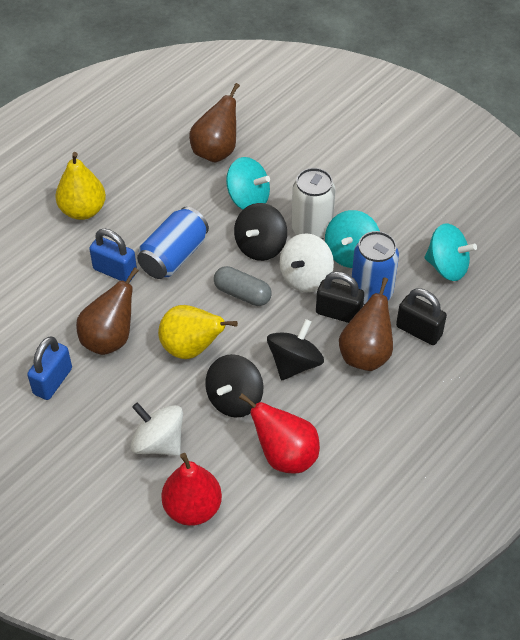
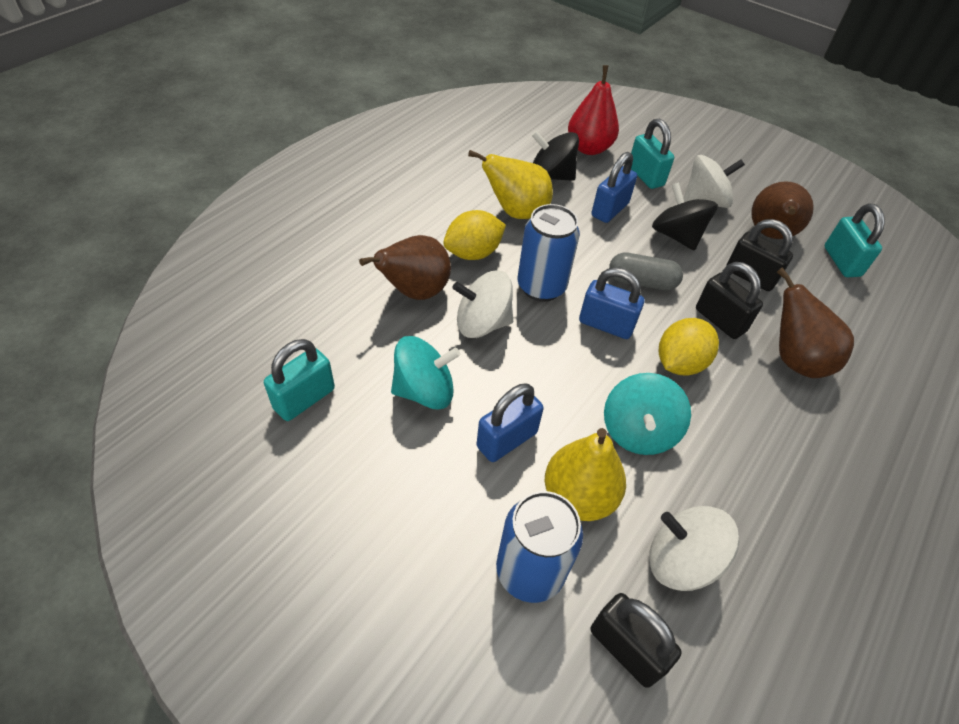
black padlock: 2 -> 3
black spinning top: 3 -> 2
blue padlock: 2 -> 3
red pear: 2 -> 1
turquoise padlock: 0 -> 3
turquoise spinning top: 3 -> 2
white can: 1 -> 0
white spinning top: 2 -> 3
yellow lemon: 0 -> 2

